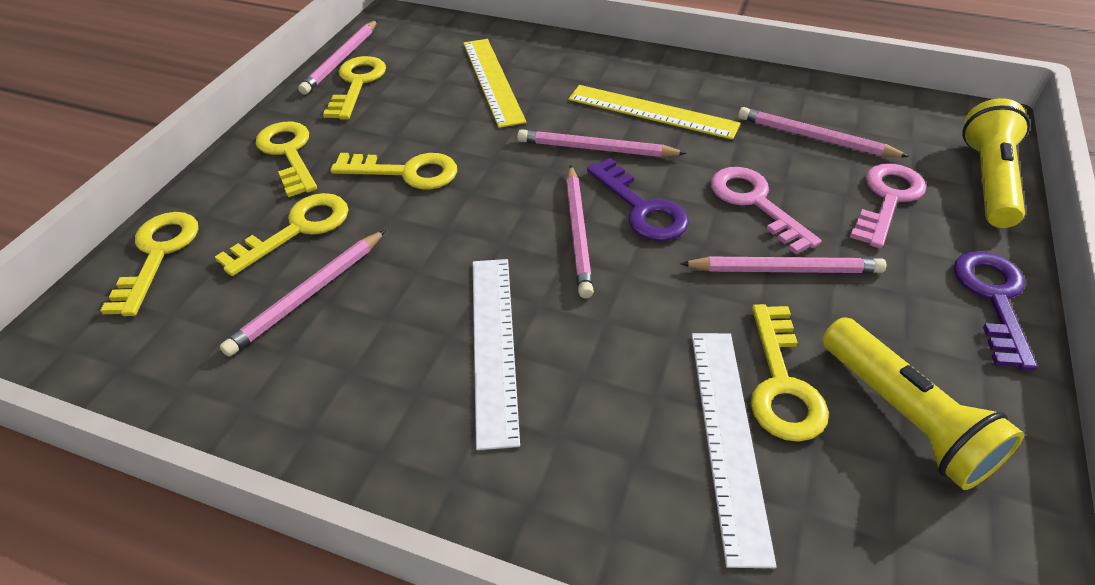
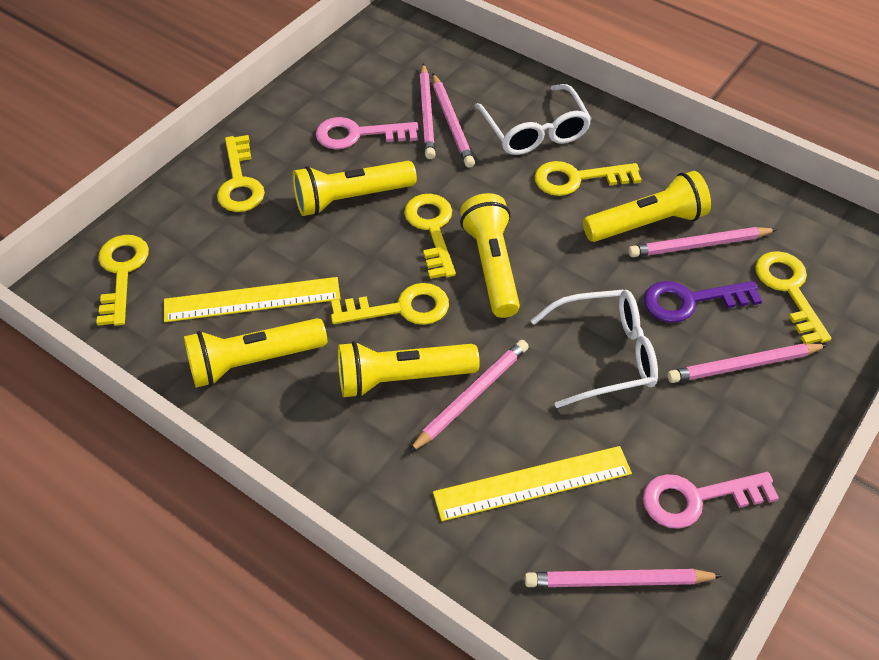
purple key: 2 -> 1
white glasses: 0 -> 2
white ruler: 2 -> 0
yellow flashlight: 2 -> 5

